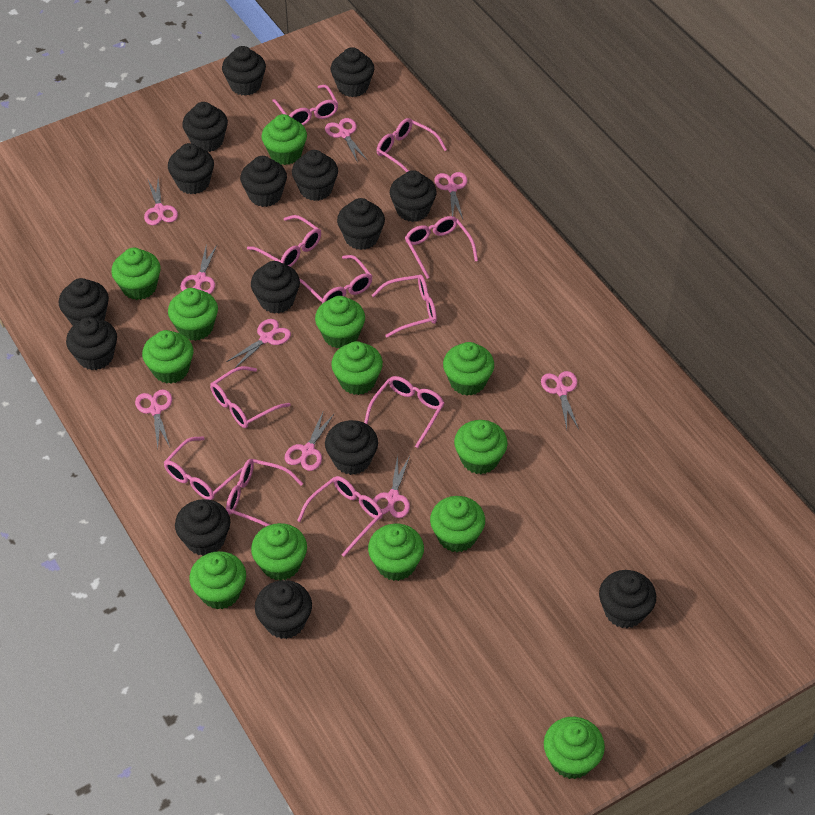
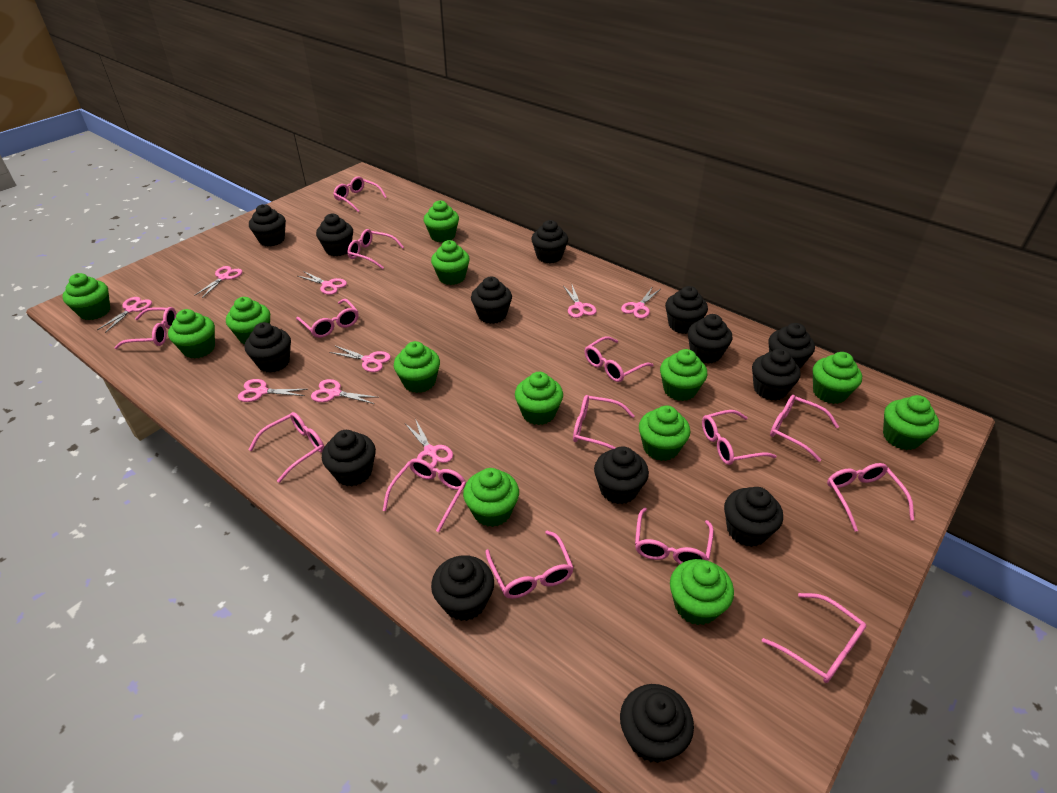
black cupcake: 15 -> 14
pink glasses: 11 -> 14

